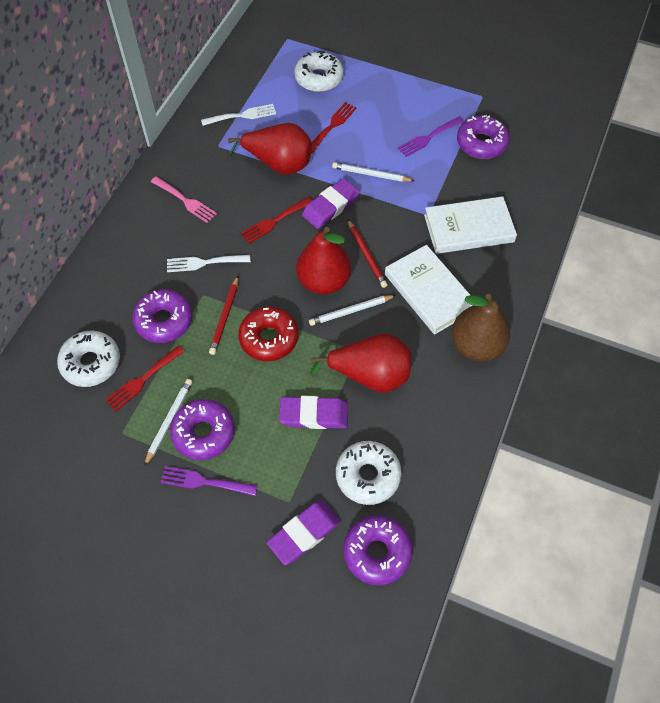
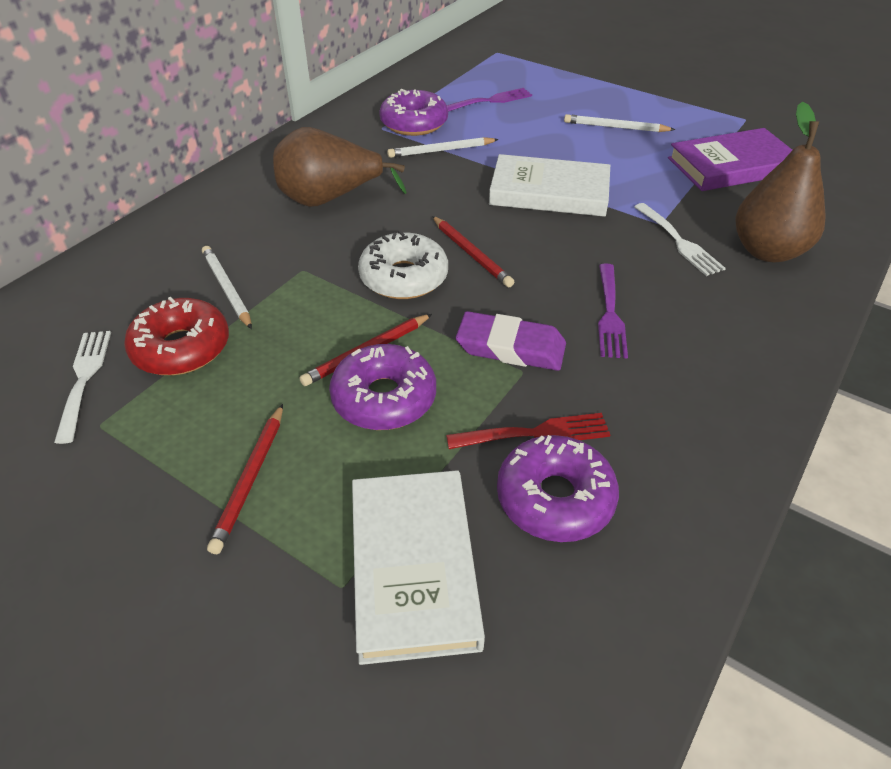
brown pear: 1 -> 2
pink fork: 1 -> 0
purple book: 0 -> 1
purple donut: 4 -> 3
purple eraser: 3 -> 1
red fork: 3 -> 1
red pear: 3 -> 0
red pencil: 2 -> 3
white donut: 3 -> 1

